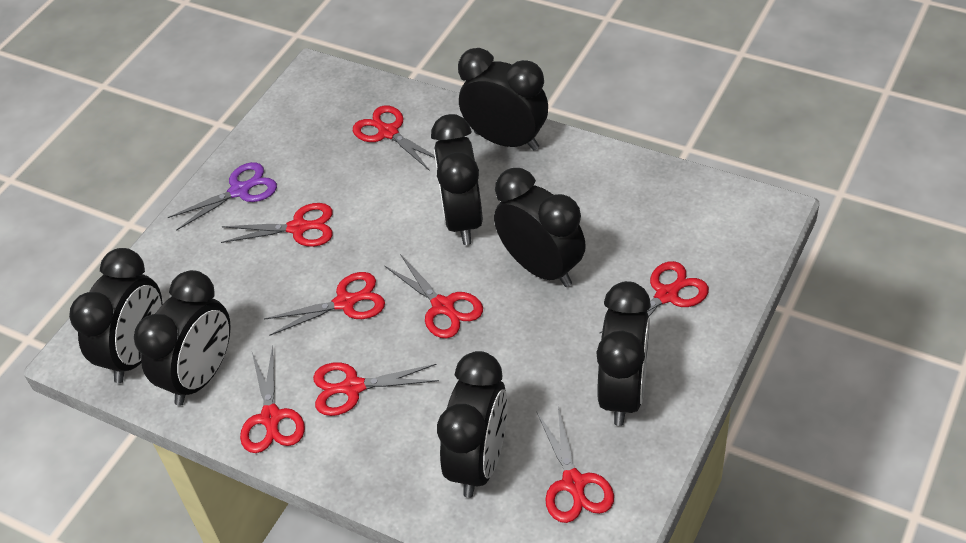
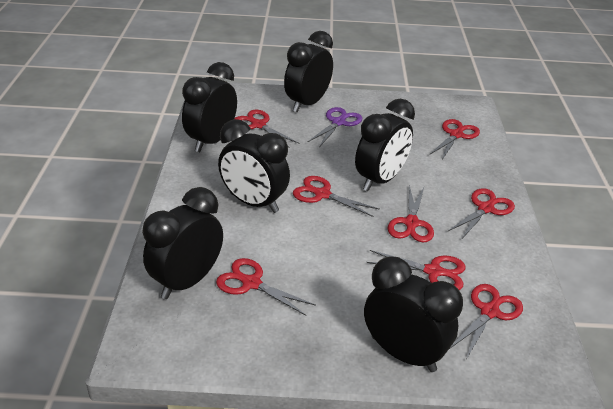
black clock: 7 -> 6

